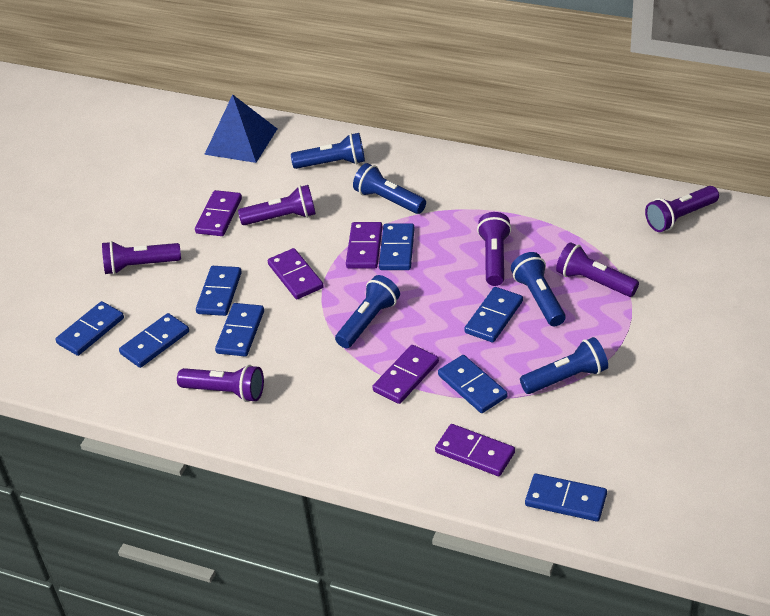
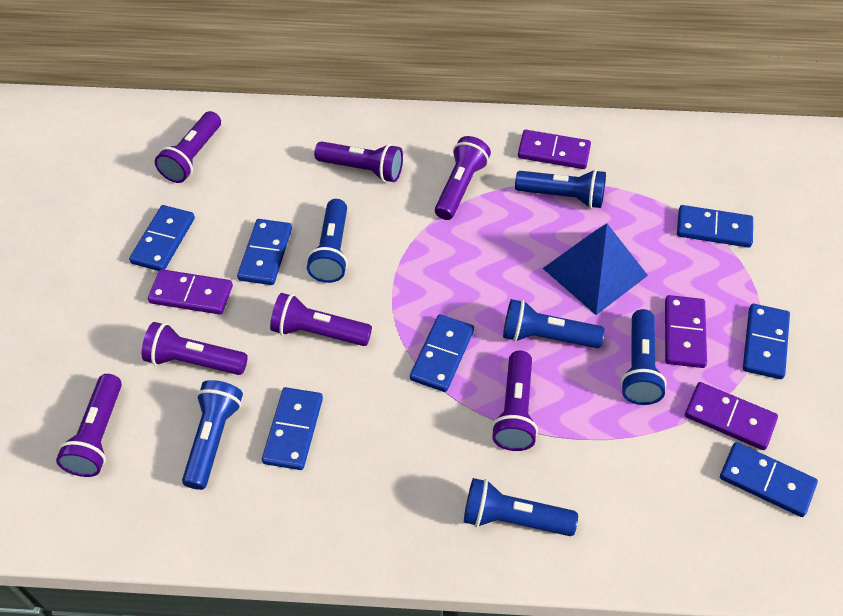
blue domino: 8 -> 7
blue flashlight: 5 -> 6
purple domino: 5 -> 4
purple flashlight: 6 -> 7

